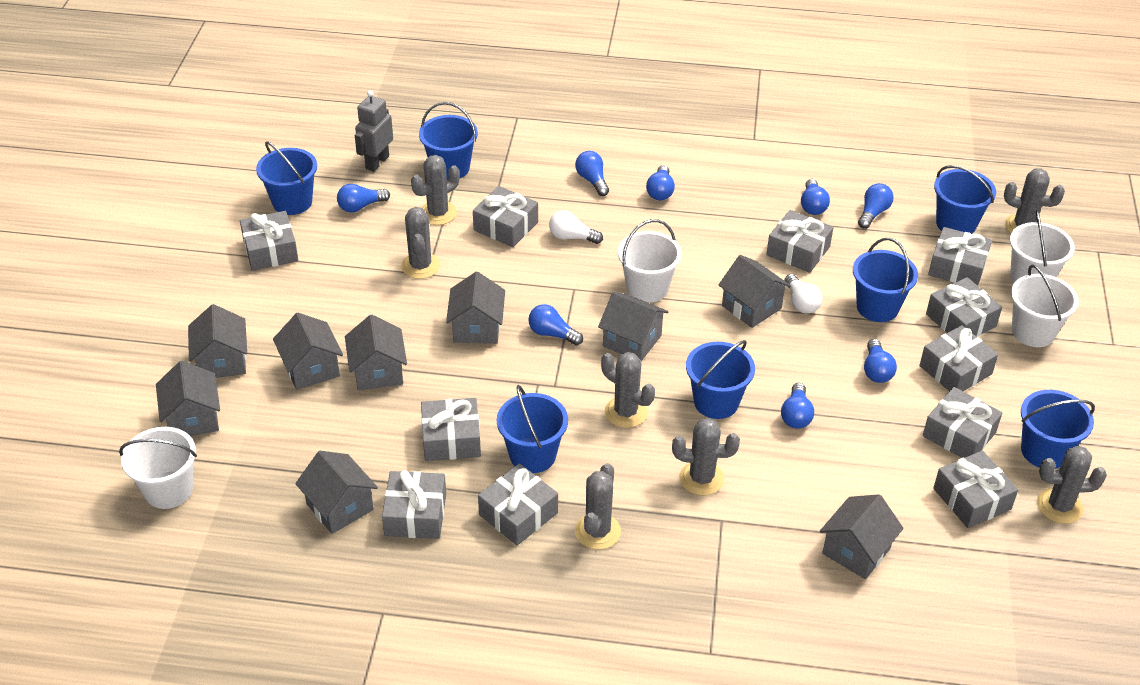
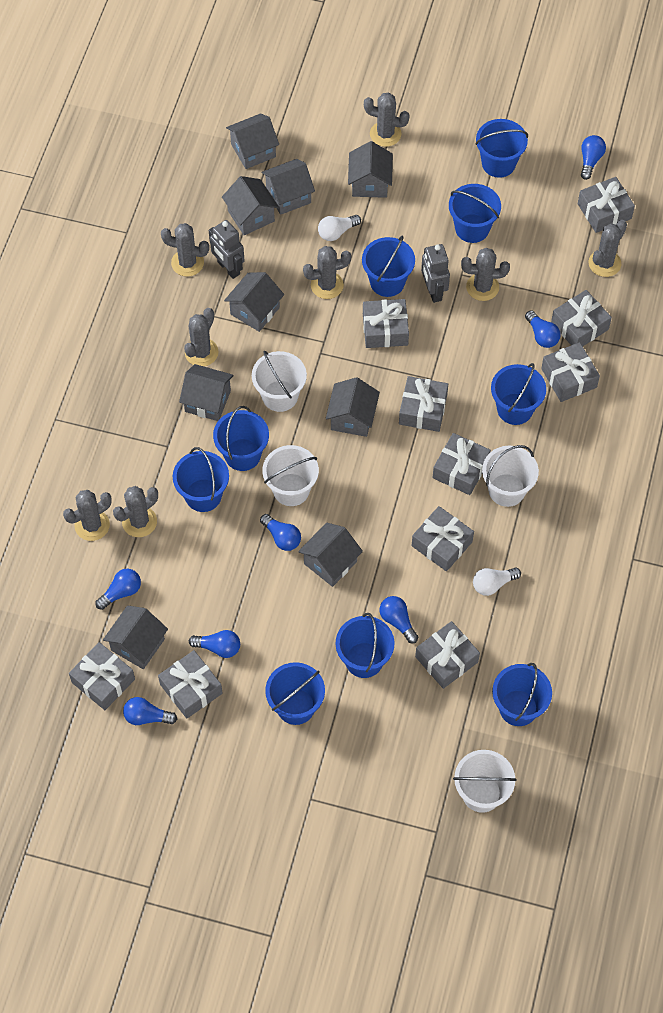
blue bucket: 7 -> 9
blue light bulb: 8 -> 7
grey cactus: 7 -> 8
grey gift: 11 -> 10
grey robot: 1 -> 2

